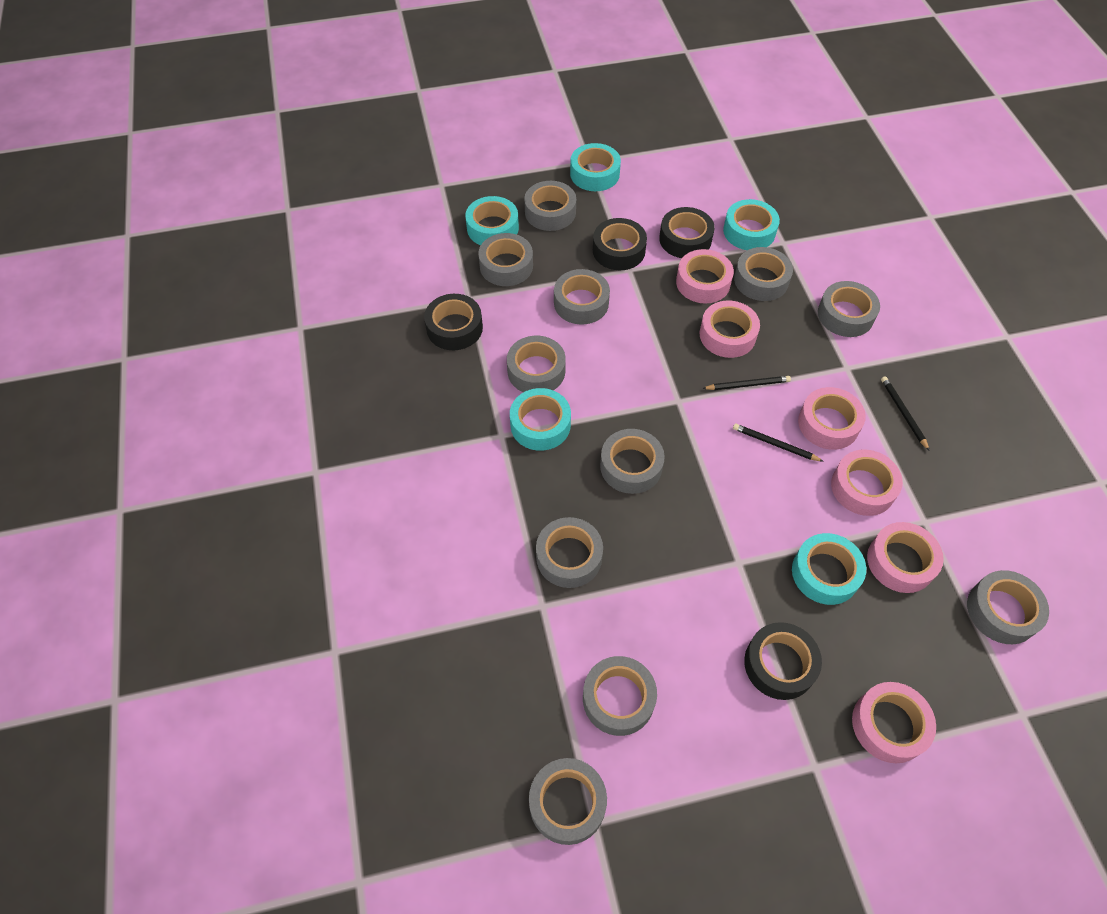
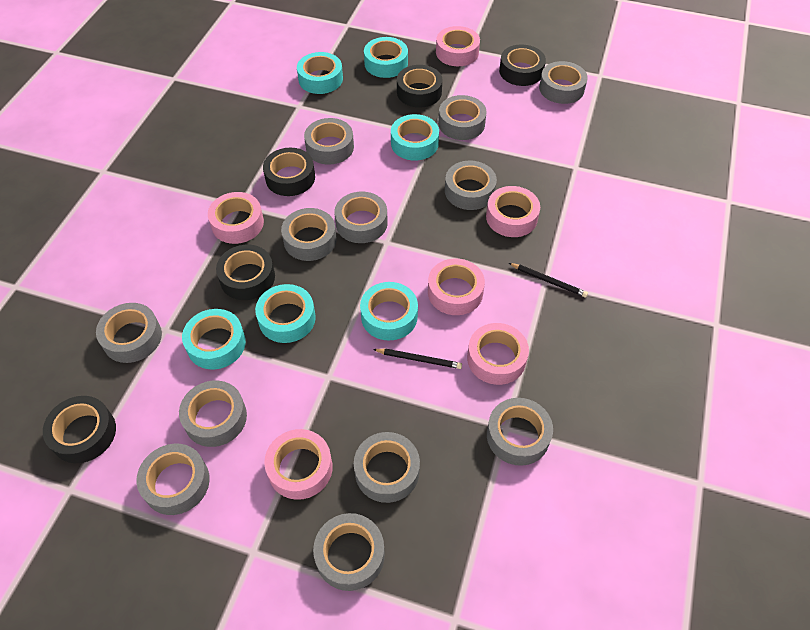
black pencil: 3 -> 2
black tape: 4 -> 5
grey tape: 11 -> 12
turquoise tape: 5 -> 6

